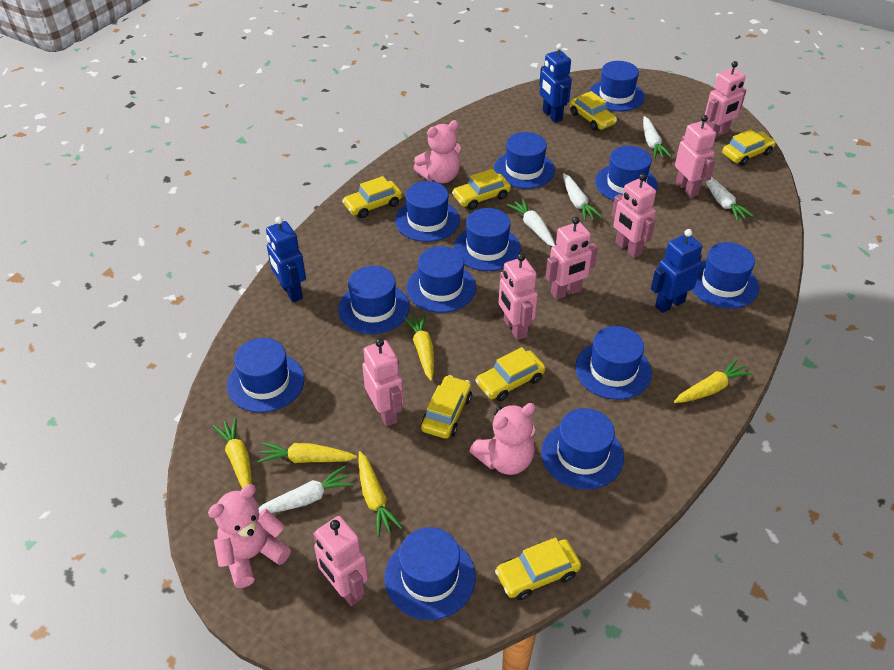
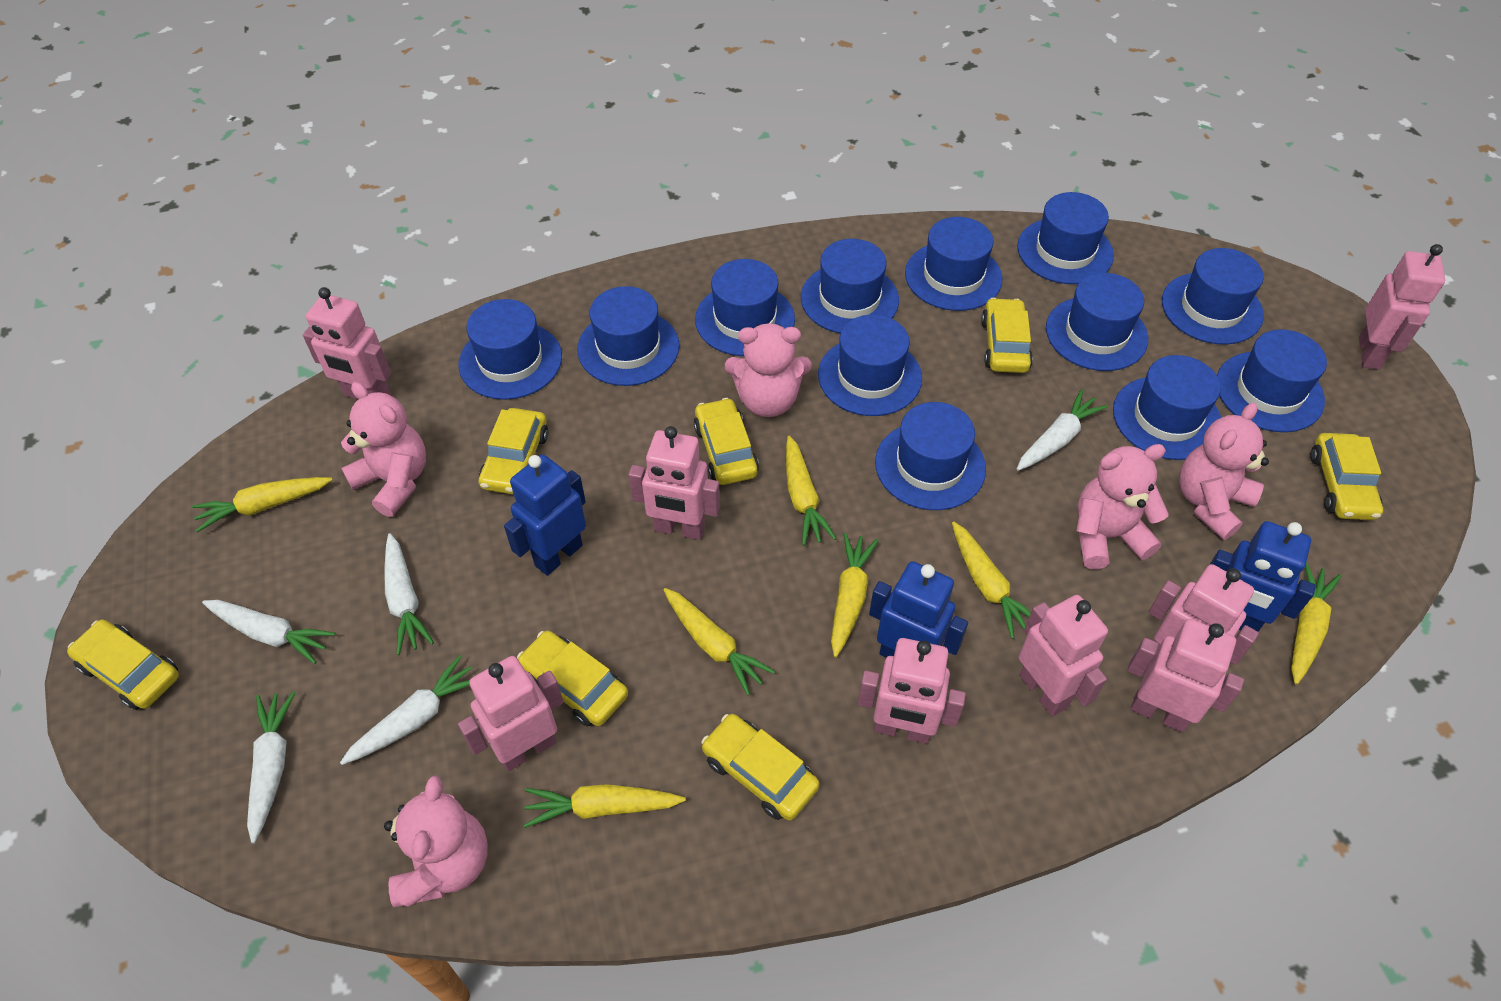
pink robot: 7 -> 8
pink teddy bear: 3 -> 5
yellow carrot: 5 -> 7

